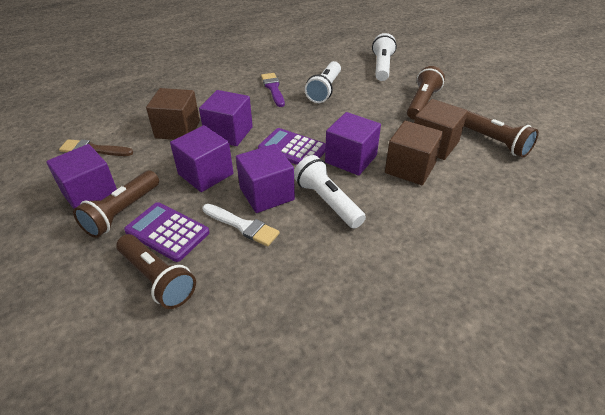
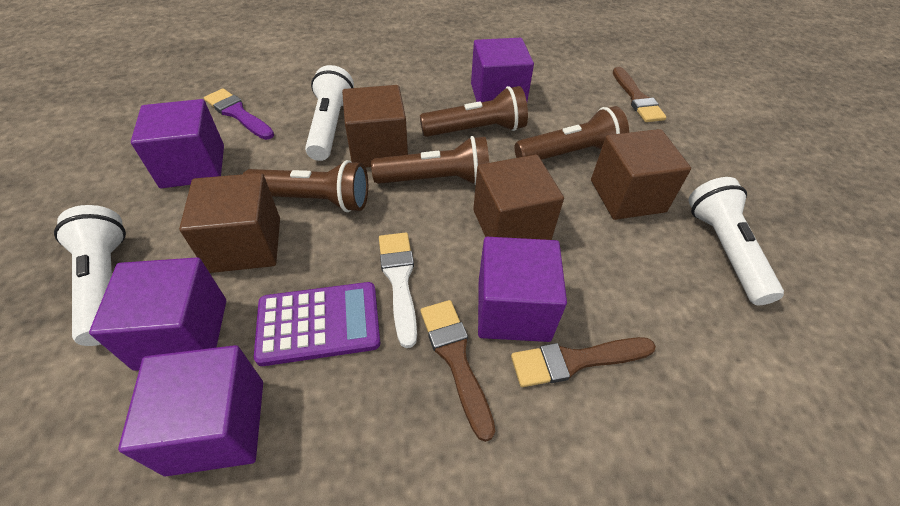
brown brush: 1 -> 3
brown cube: 3 -> 4
purple calculator: 2 -> 1

